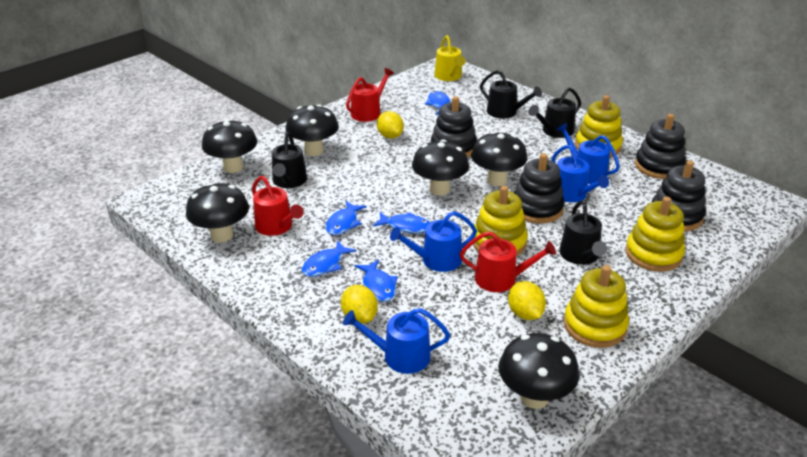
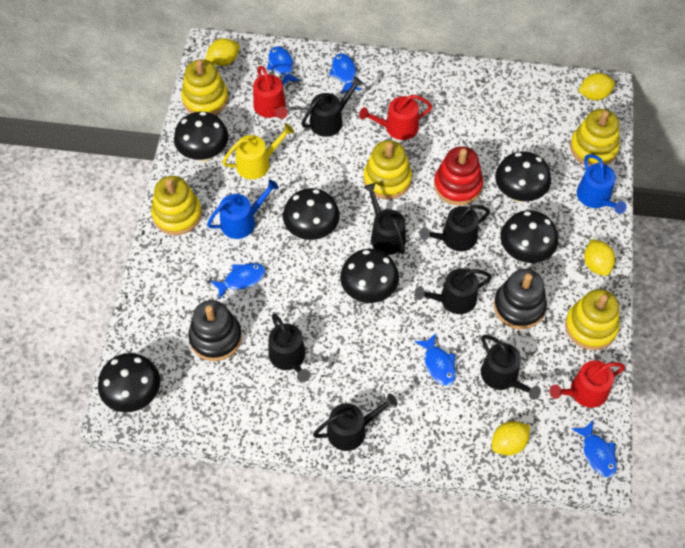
black stacking toy: 4 -> 2
black watering can: 4 -> 7
blue watering can: 4 -> 2
red stacking toy: 0 -> 1
yellow lemon: 3 -> 4
yellow stacking toy: 4 -> 5

